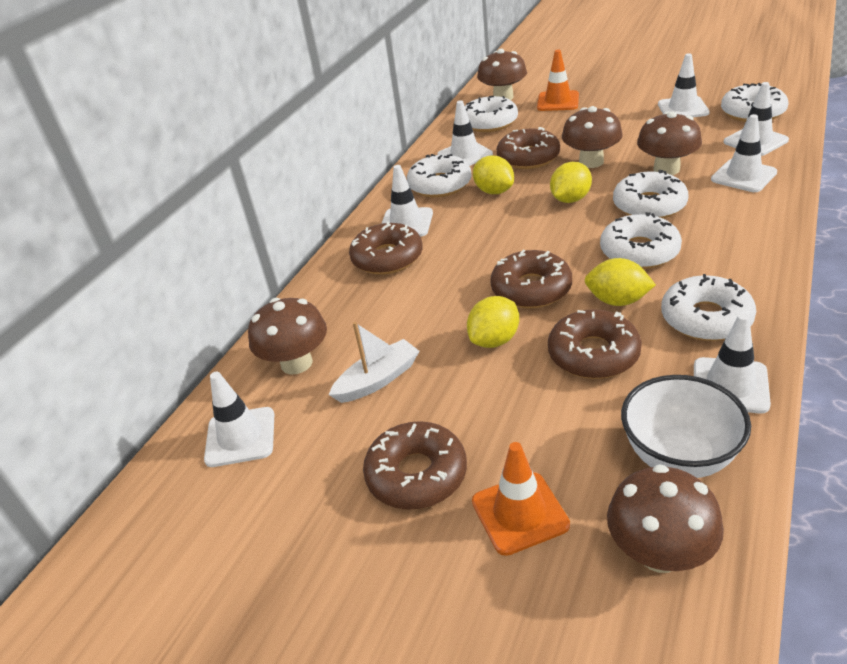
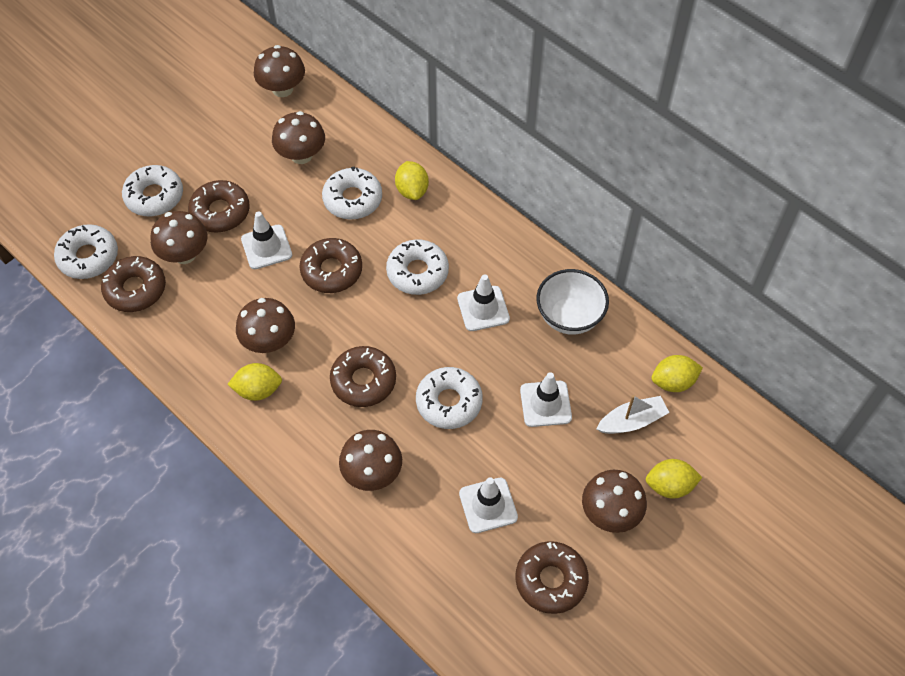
brown mushroom: 5 -> 6
orange traffic cone: 2 -> 0
white donut: 6 -> 5
white traffic cone: 7 -> 4

